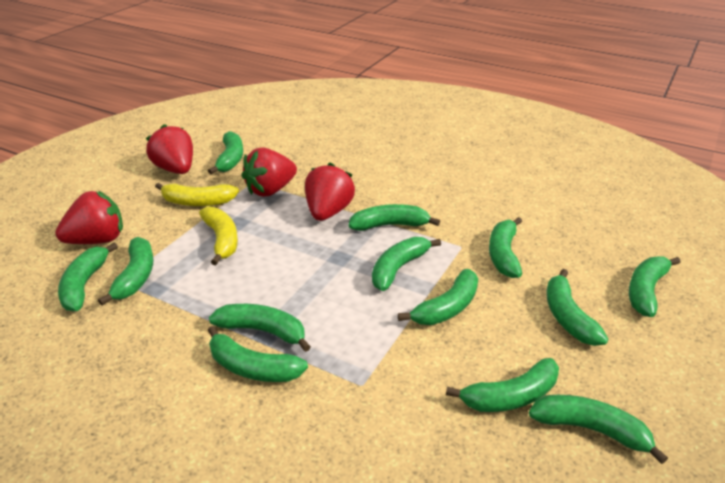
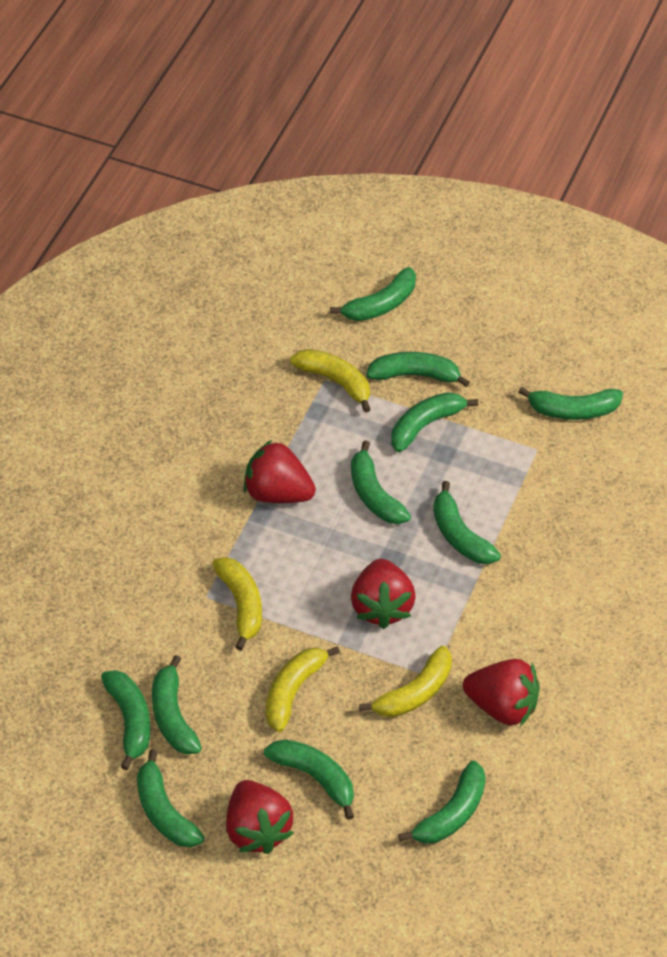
green banana: 13 -> 11
yellow banana: 2 -> 4

